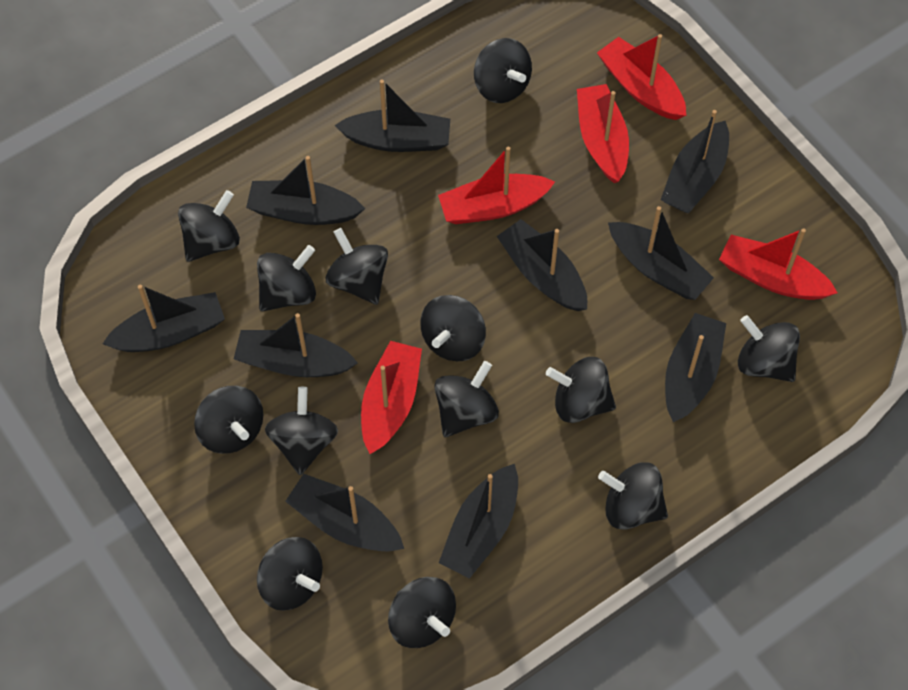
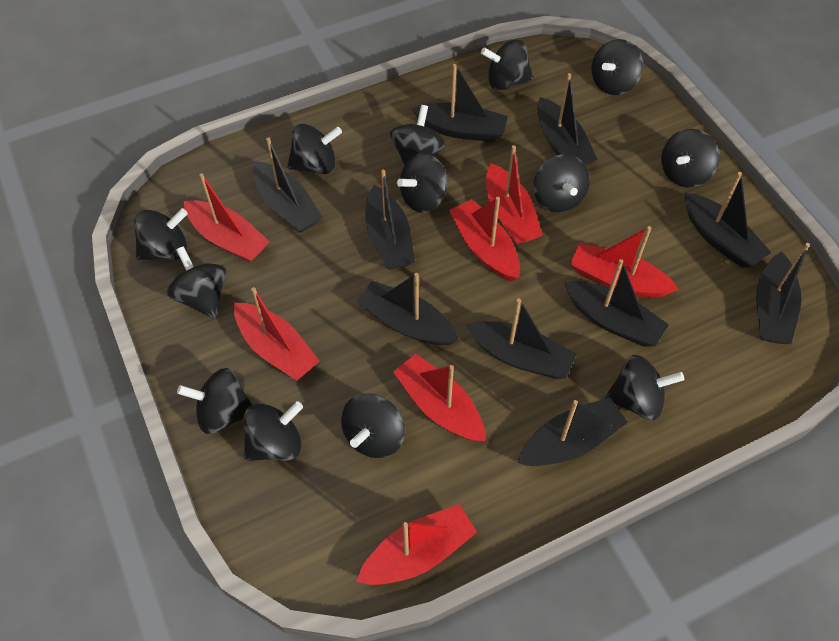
red boat: 5 -> 7

